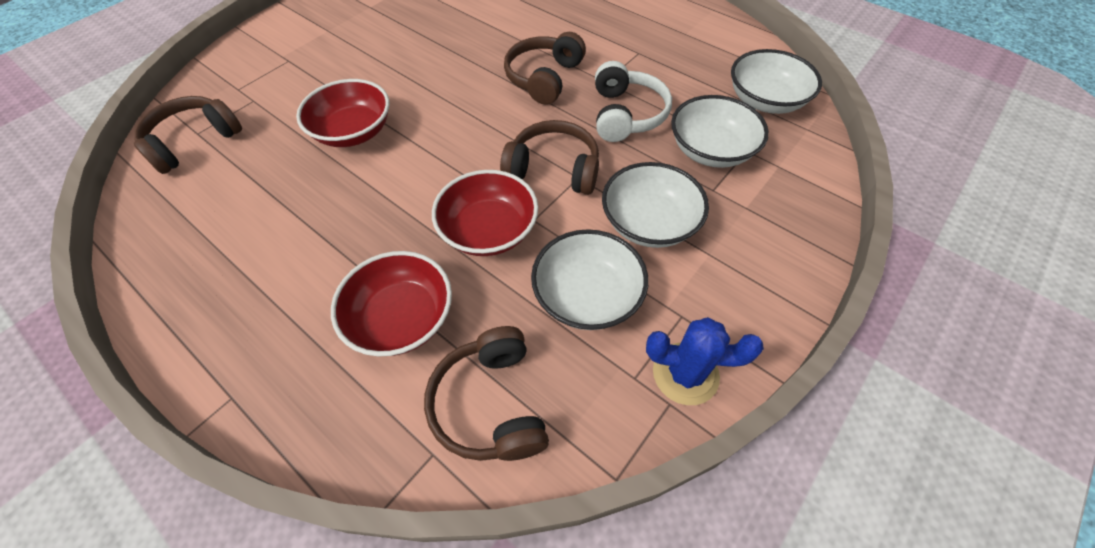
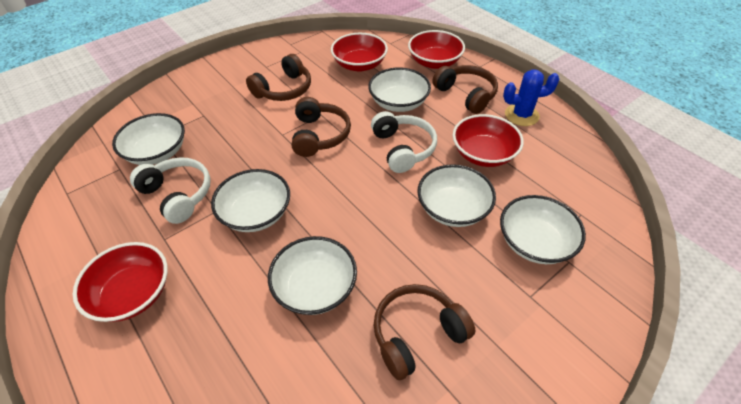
red bowl: 3 -> 4
white bowl: 4 -> 6
white headphones: 1 -> 2

